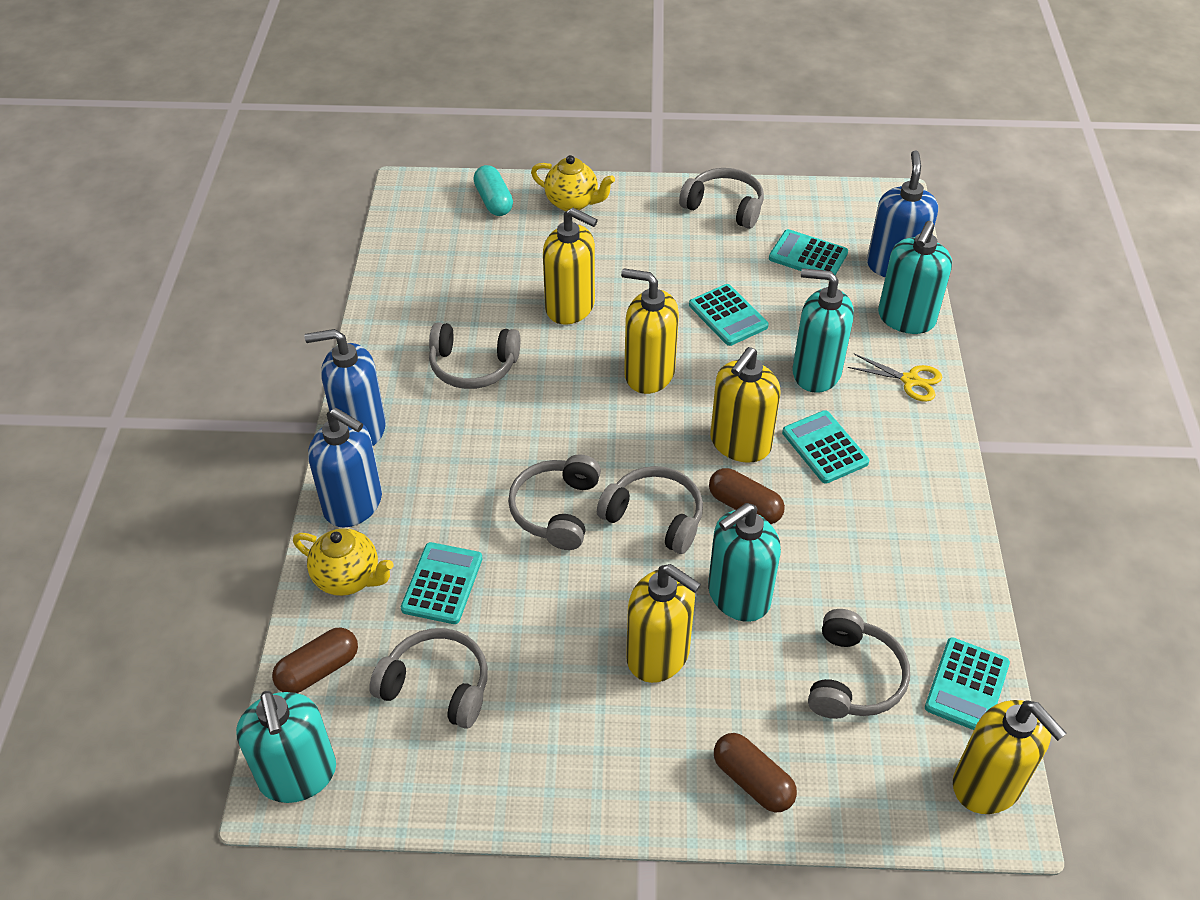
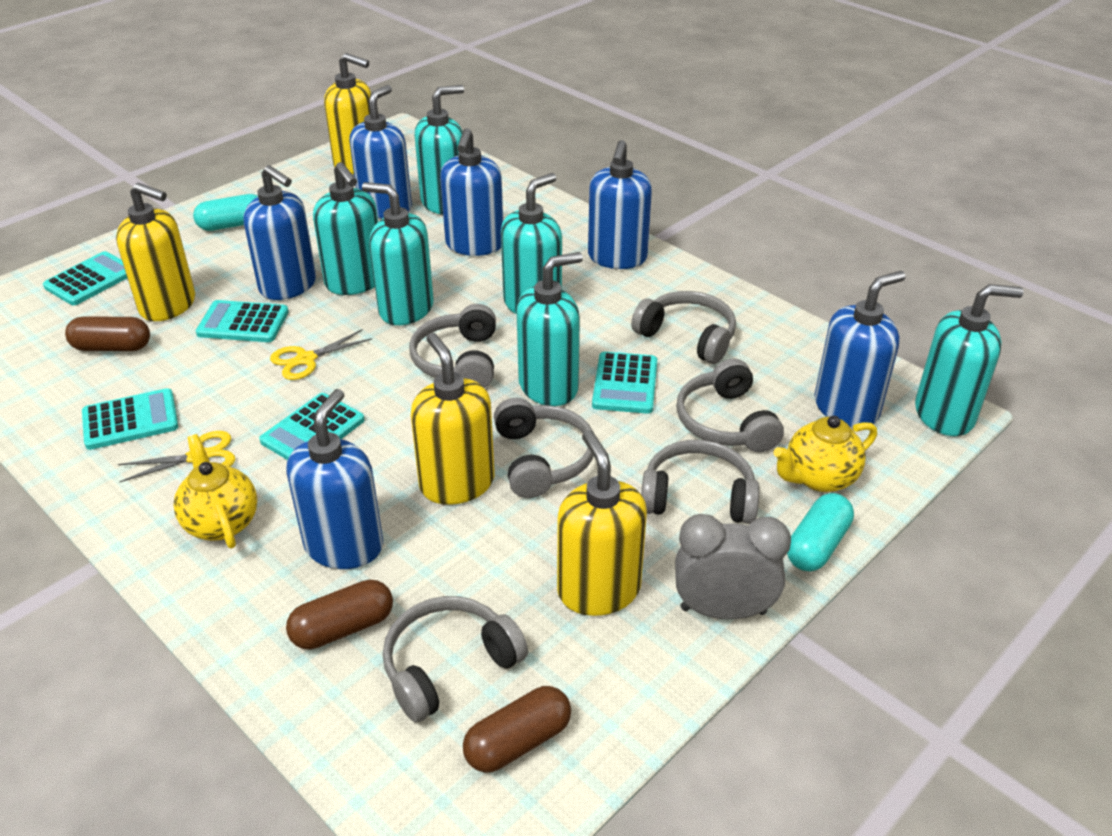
blue soap dispenser: 3 -> 6
grey clock: 0 -> 1
turquoise capsule: 1 -> 2
turquoise soap dispenser: 4 -> 6
yellow scissors: 1 -> 2
yellow soap dispenser: 5 -> 4

